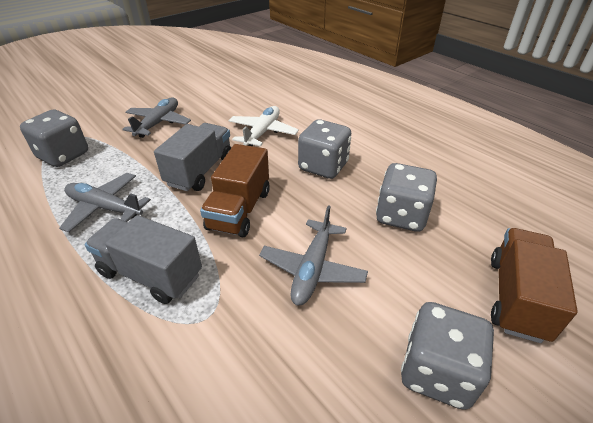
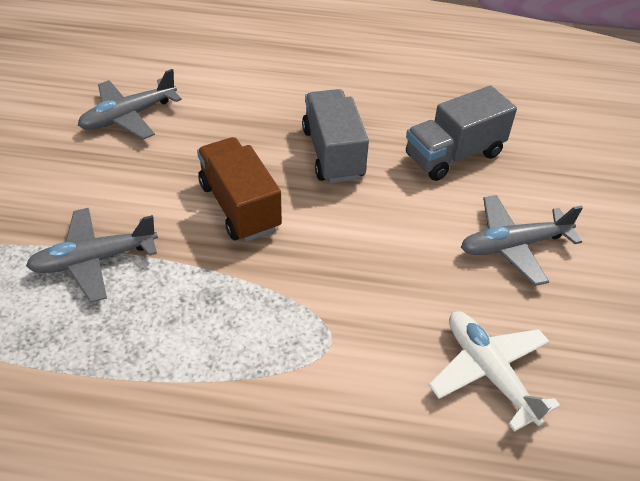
brown truck: 2 -> 1
grey dice: 4 -> 0

